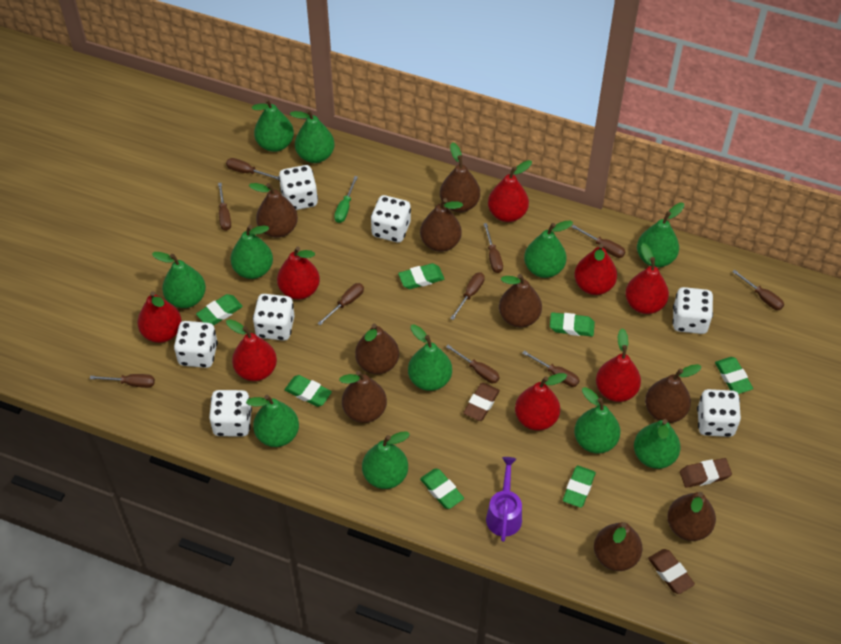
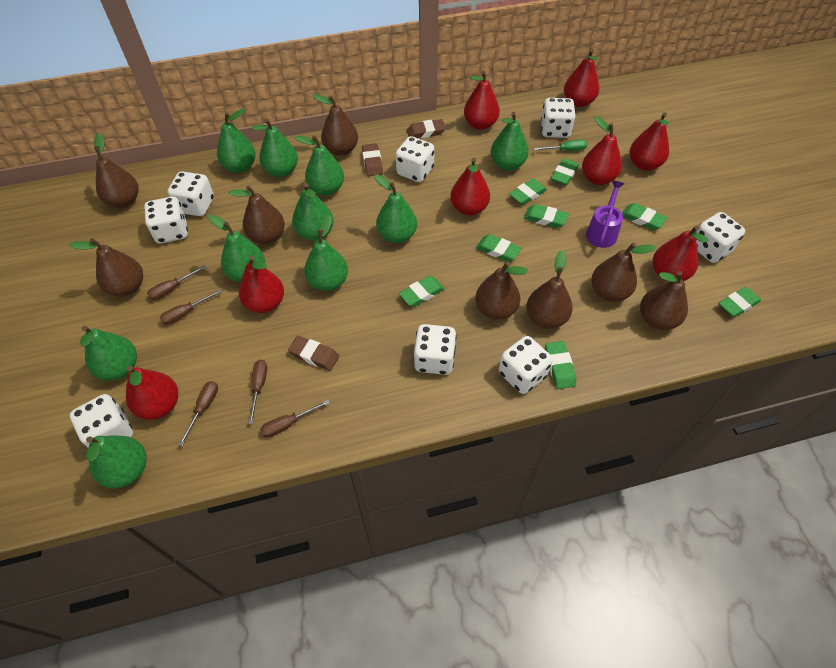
brown pear: 9 -> 8
brown screwdriver: 10 -> 5
green eraser: 7 -> 8
green pear: 11 -> 10
white dice: 7 -> 8

